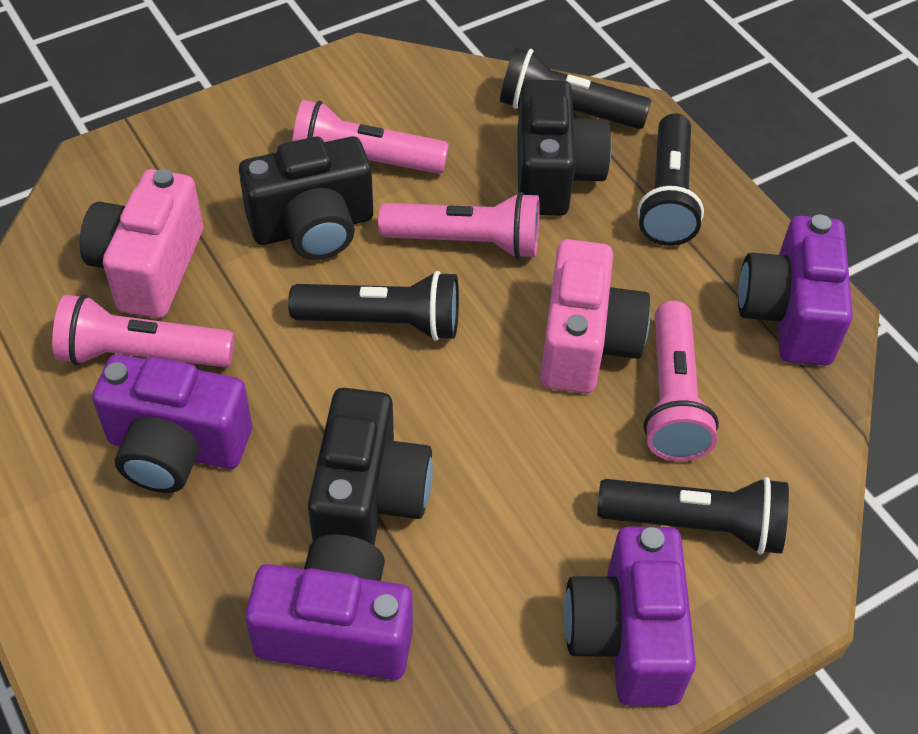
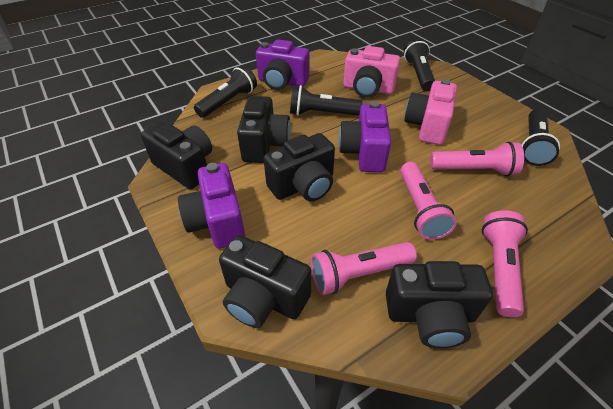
black camera: 3 -> 5
purple camera: 4 -> 3

